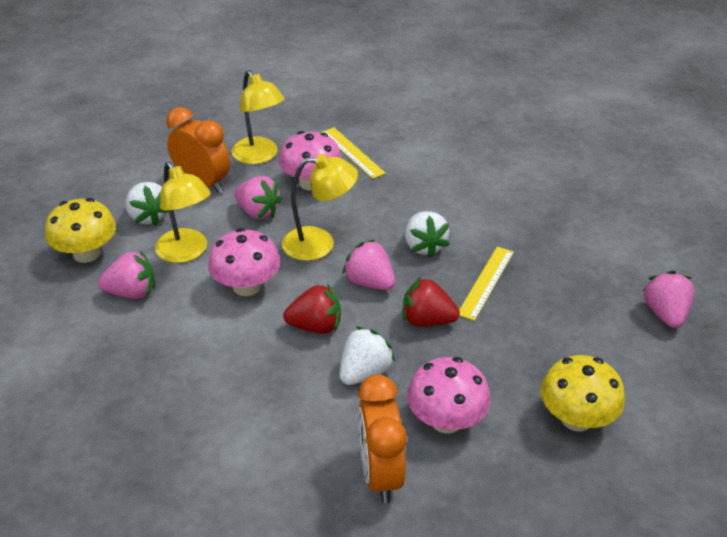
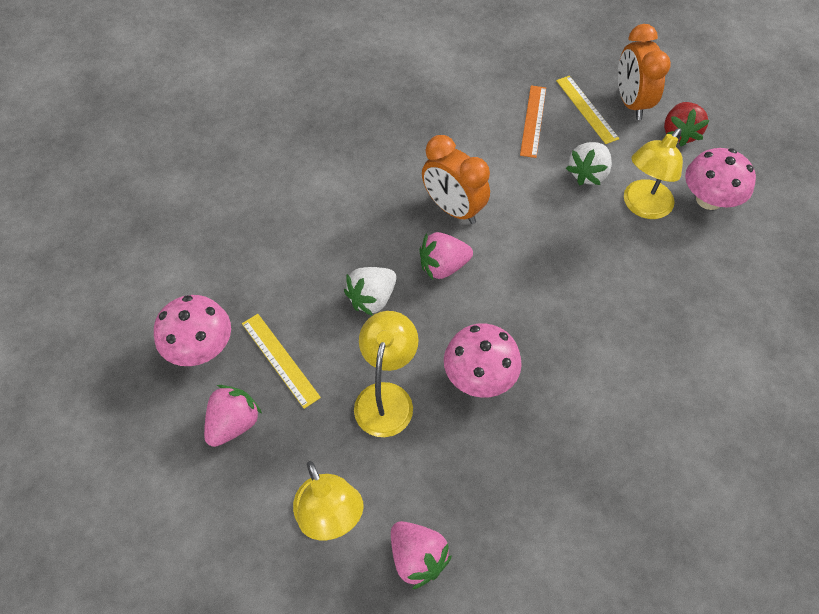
orange ruler: 0 -> 1
pink strawberry: 4 -> 3
red strawberry: 2 -> 1
white strawberry: 3 -> 2
yellow mushroom: 2 -> 0

